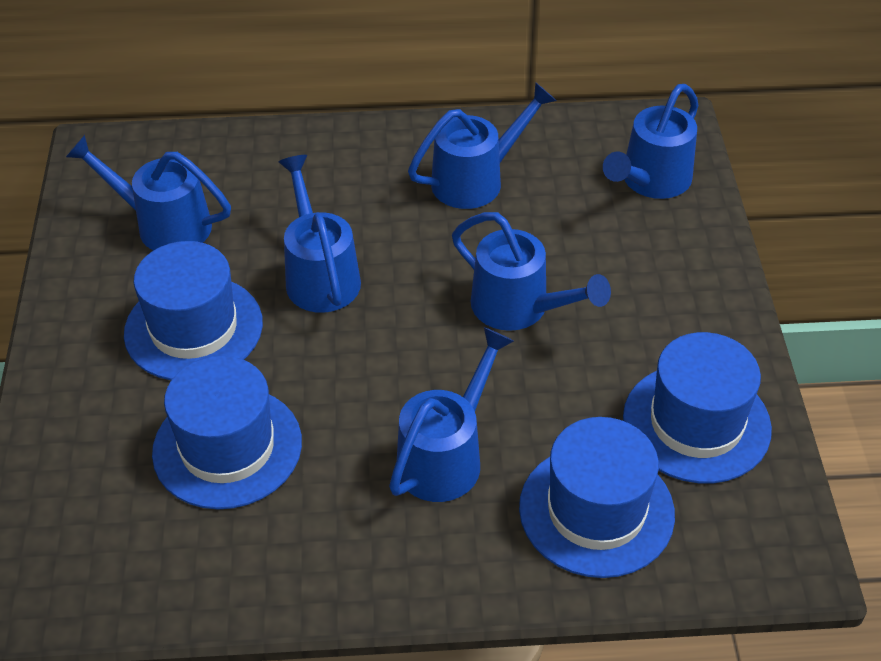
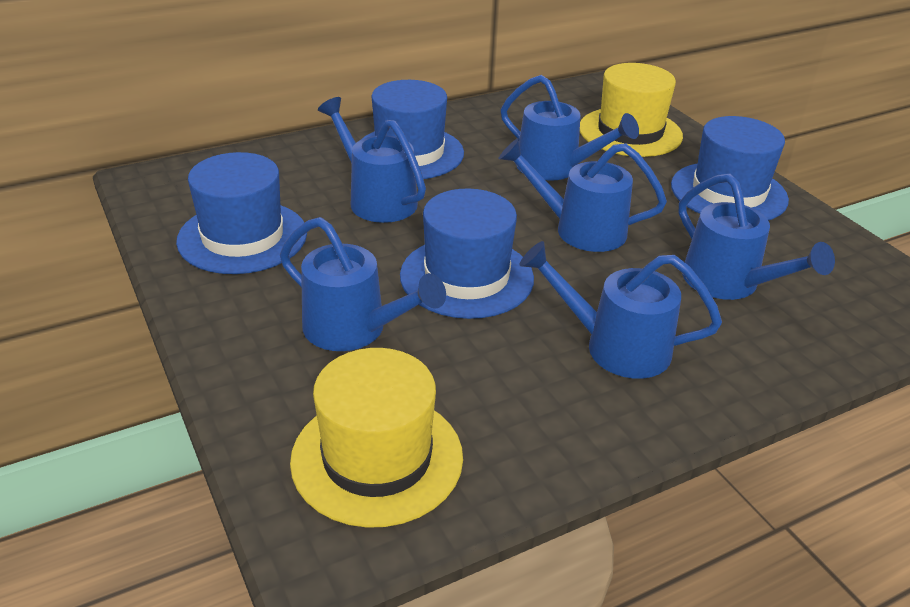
yellow hat: 0 -> 2

